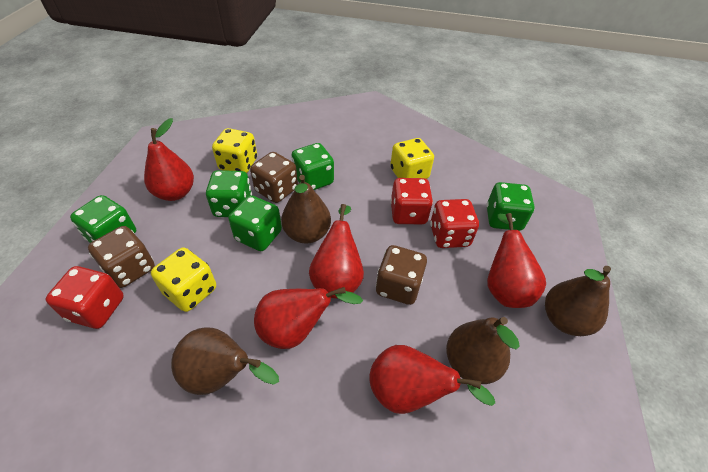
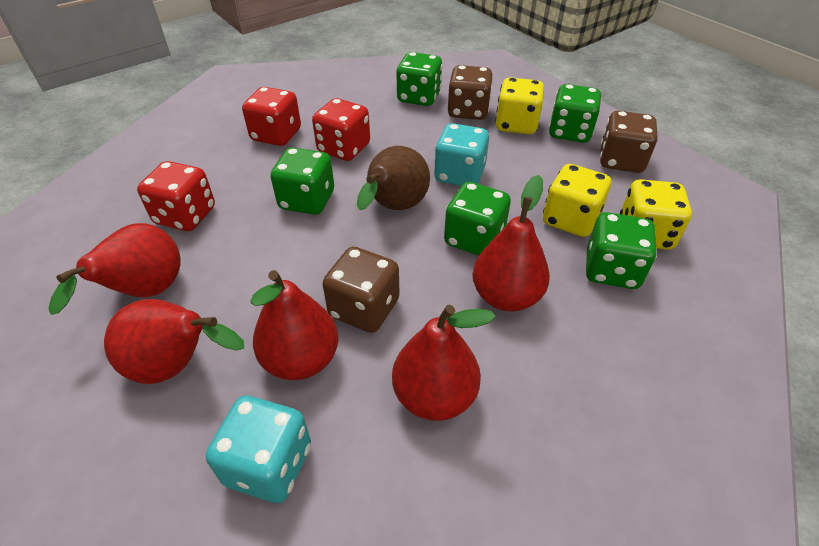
brown pear: 4 -> 1
turquoise dice: 0 -> 2

